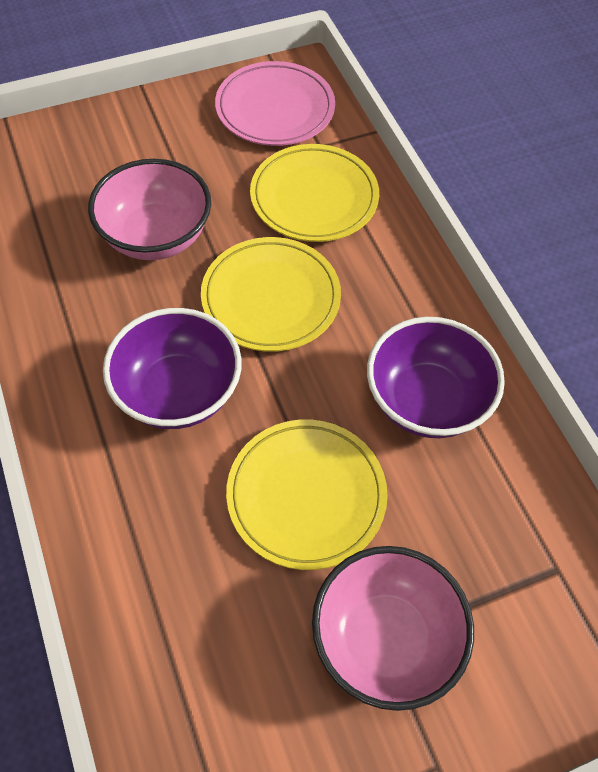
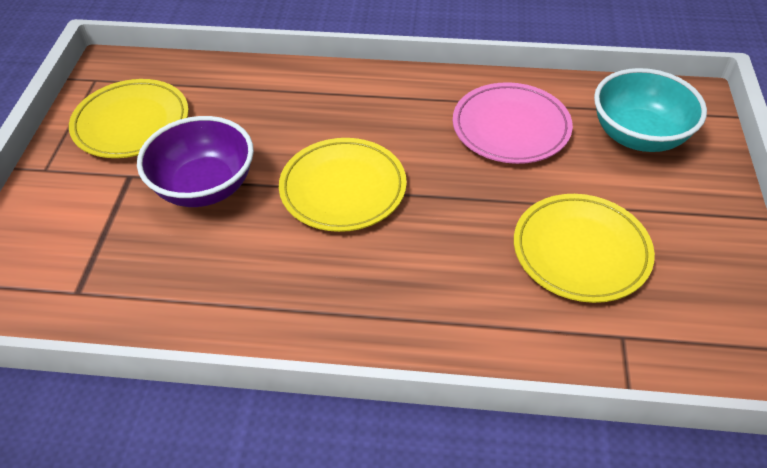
pink bowl: 2 -> 0
purple bowl: 2 -> 1
turquoise bowl: 0 -> 1

